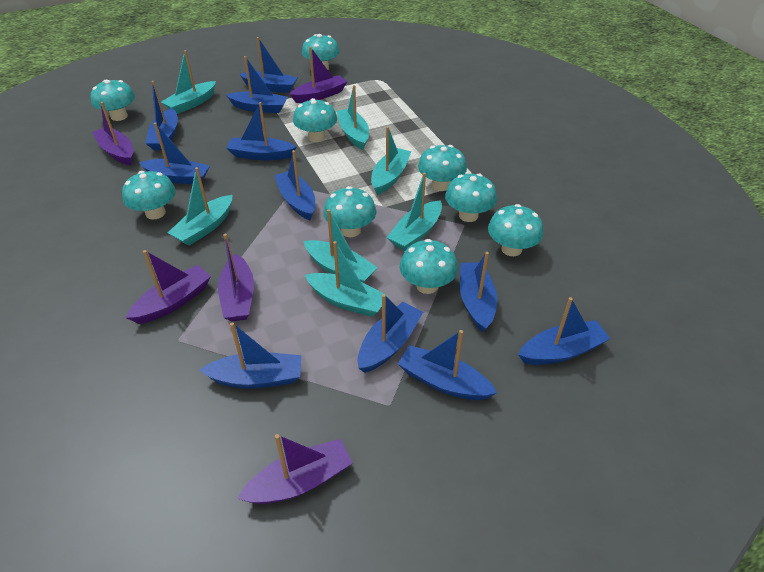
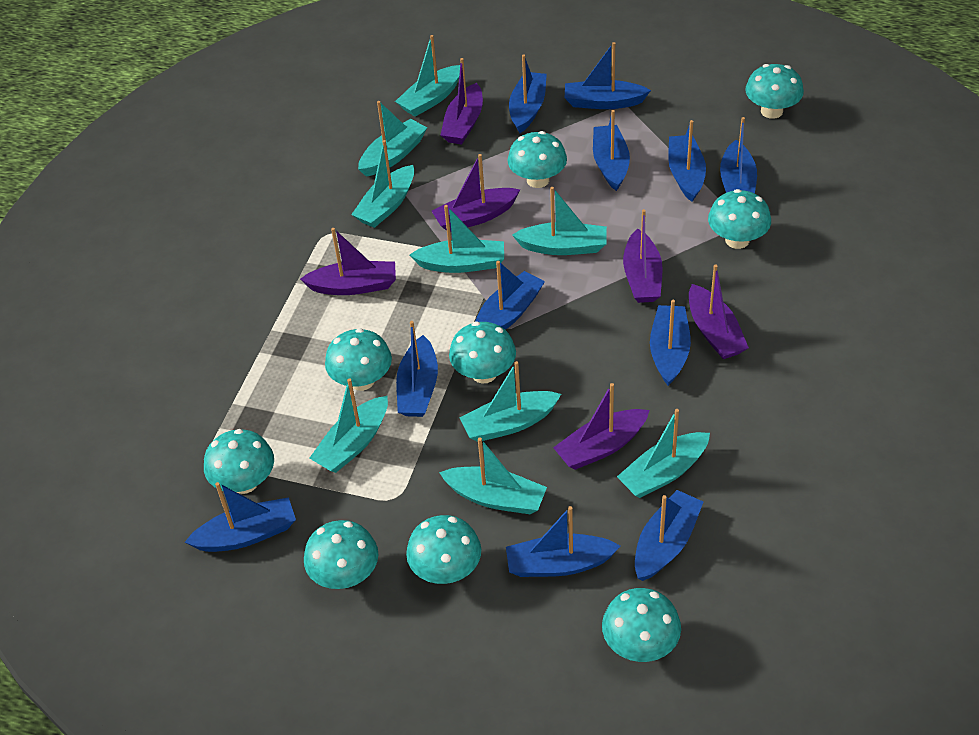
purple boat: 5 -> 6
turquoise boat: 7 -> 9

